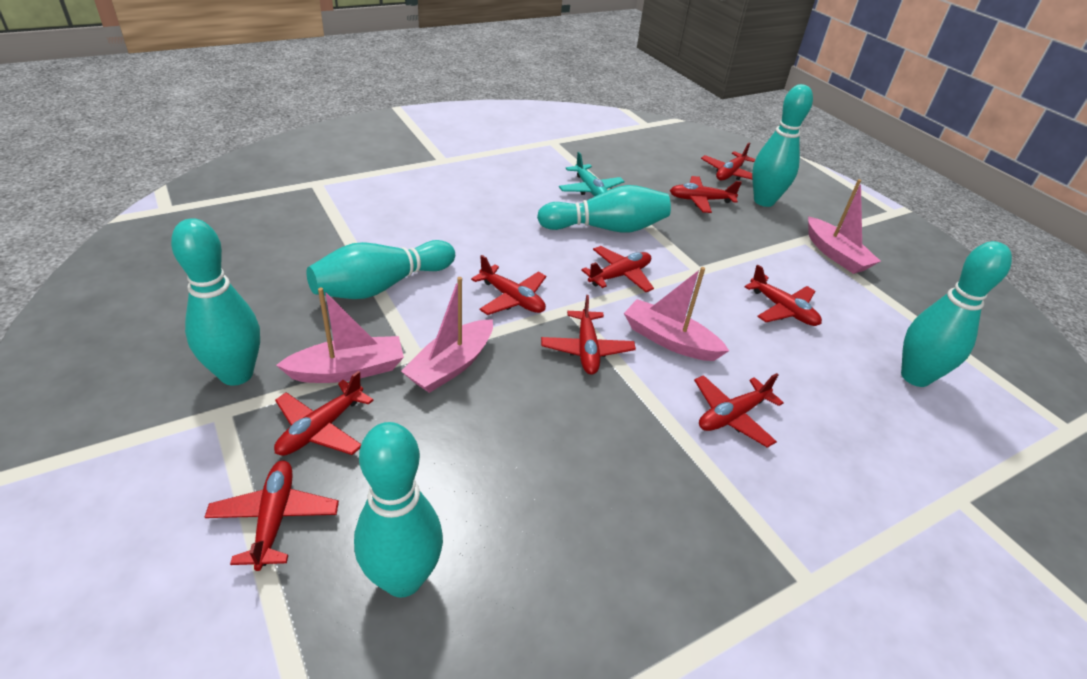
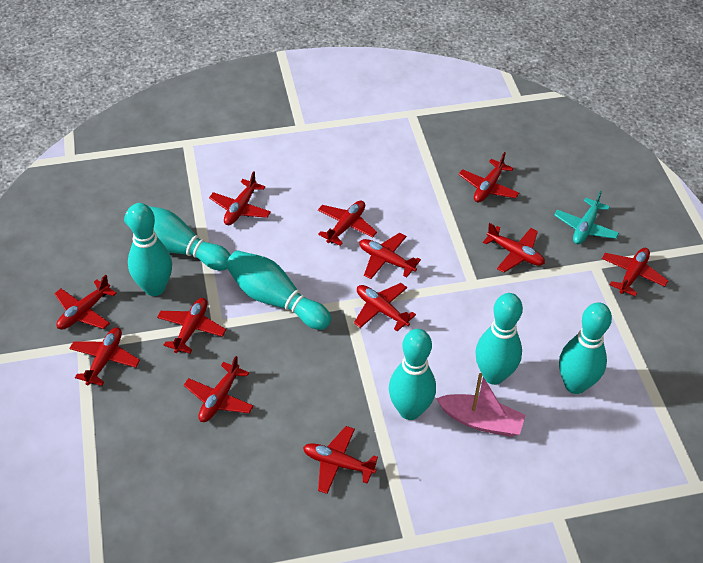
pink boat: 4 -> 1
red plane: 9 -> 12

